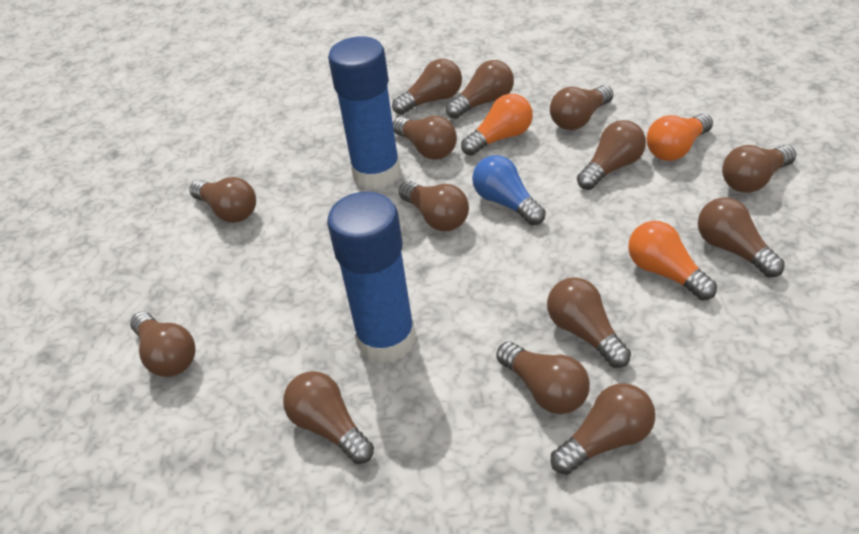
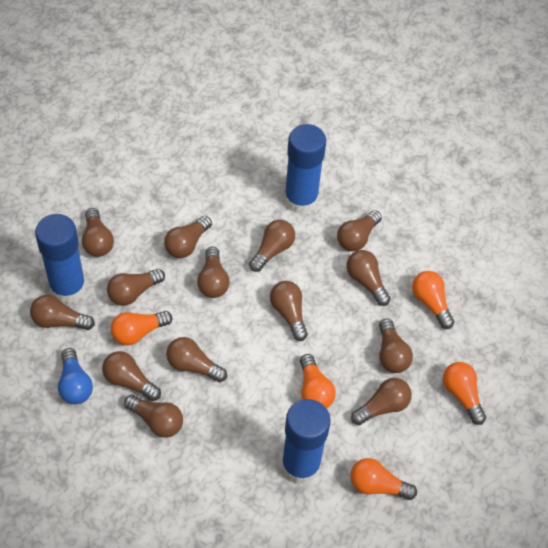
blue glue stick: 2 -> 3
orange light bulb: 3 -> 5

